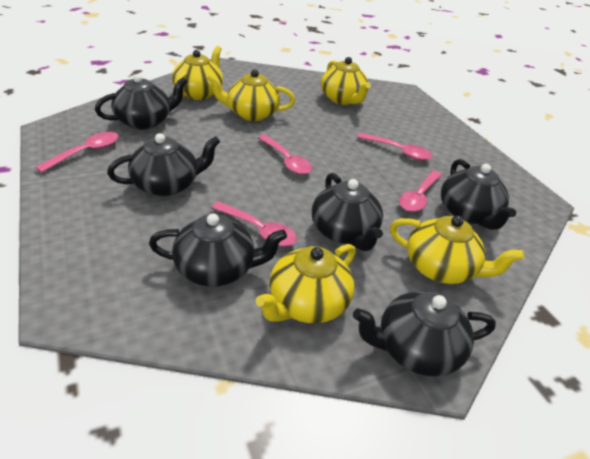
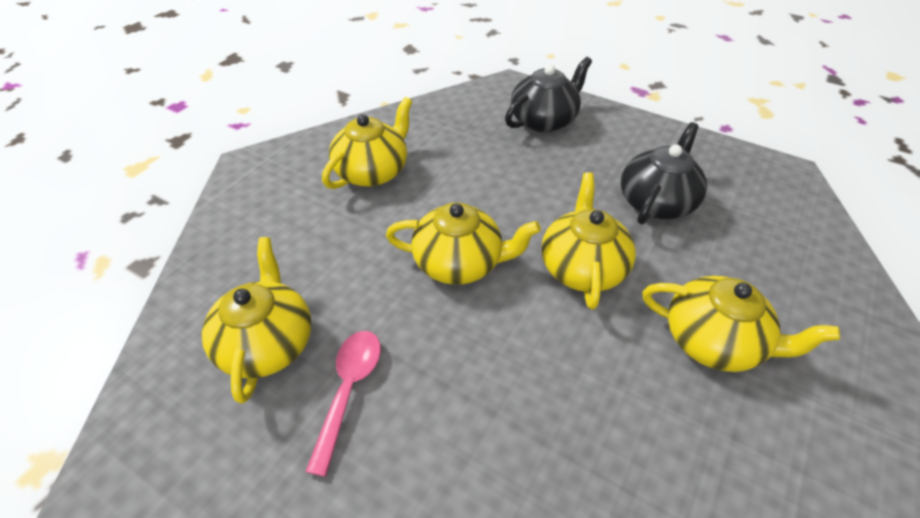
black teapot: 6 -> 2
pink spoon: 5 -> 1

